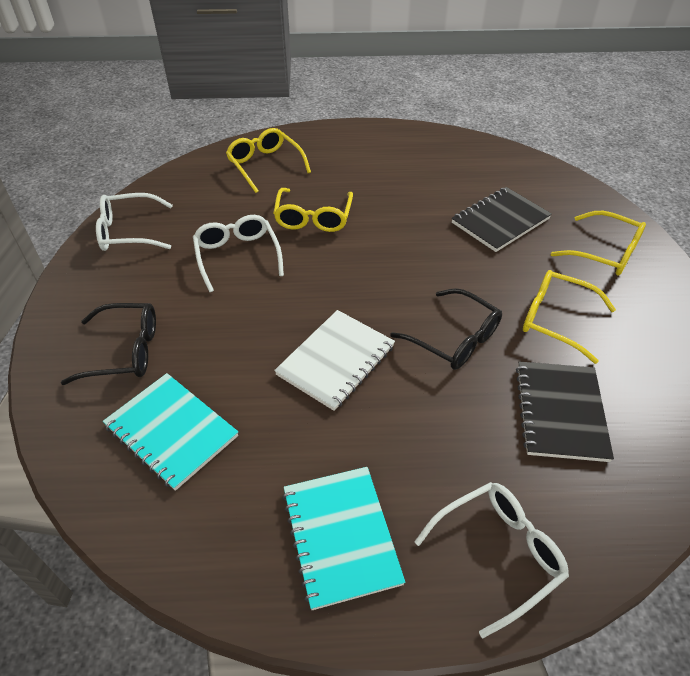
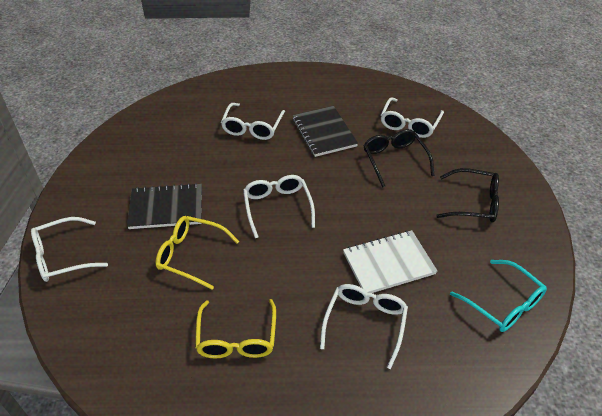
turquoise glasses: 0 -> 1
turquoise notebook: 2 -> 0
white glasses: 3 -> 5
yellow glasses: 4 -> 2

